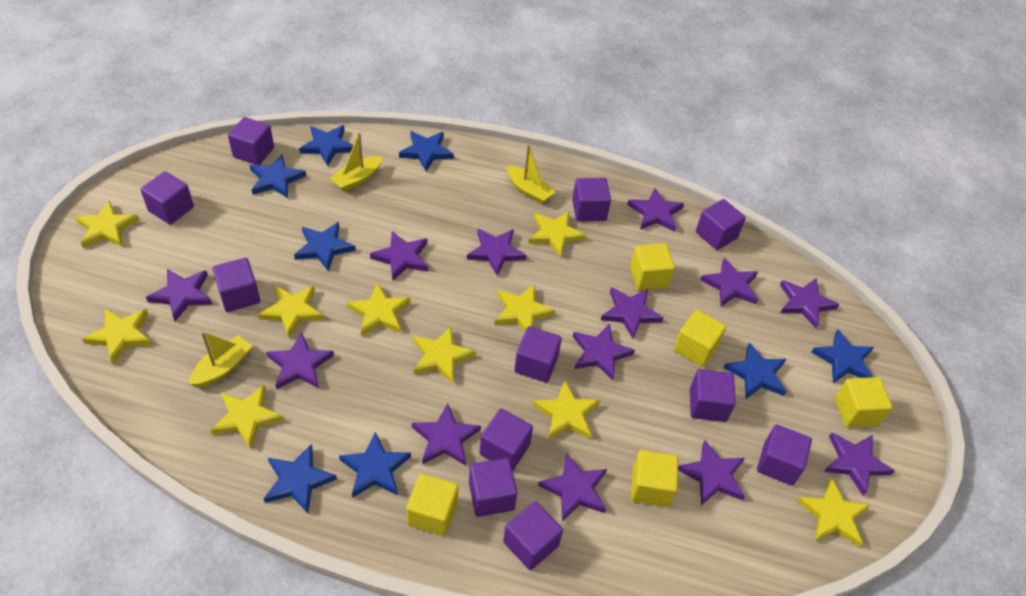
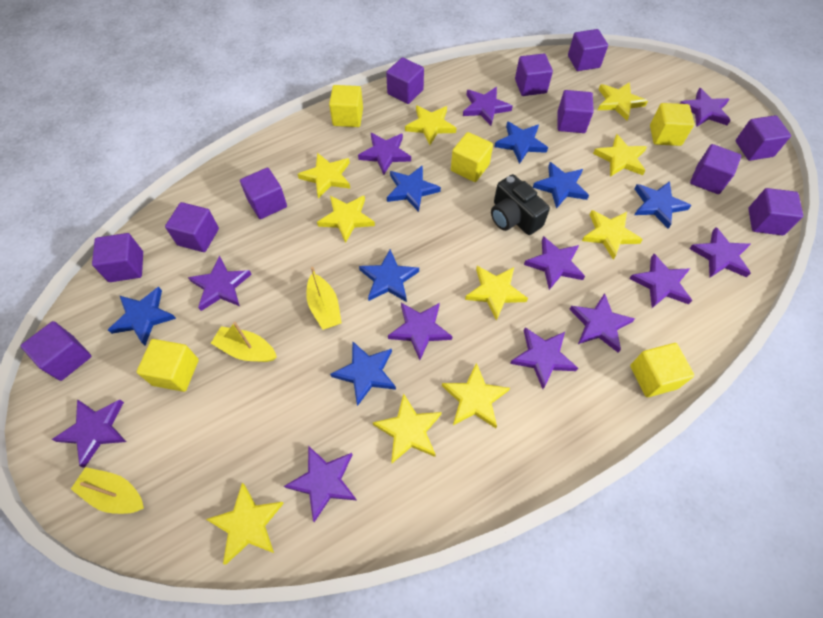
black camera: 0 -> 1
blue star: 8 -> 7
purple star: 13 -> 12

